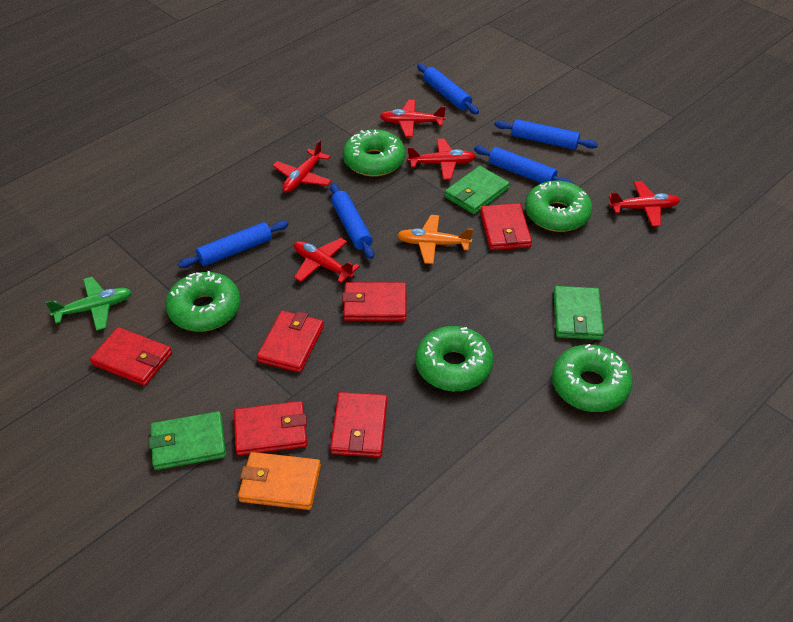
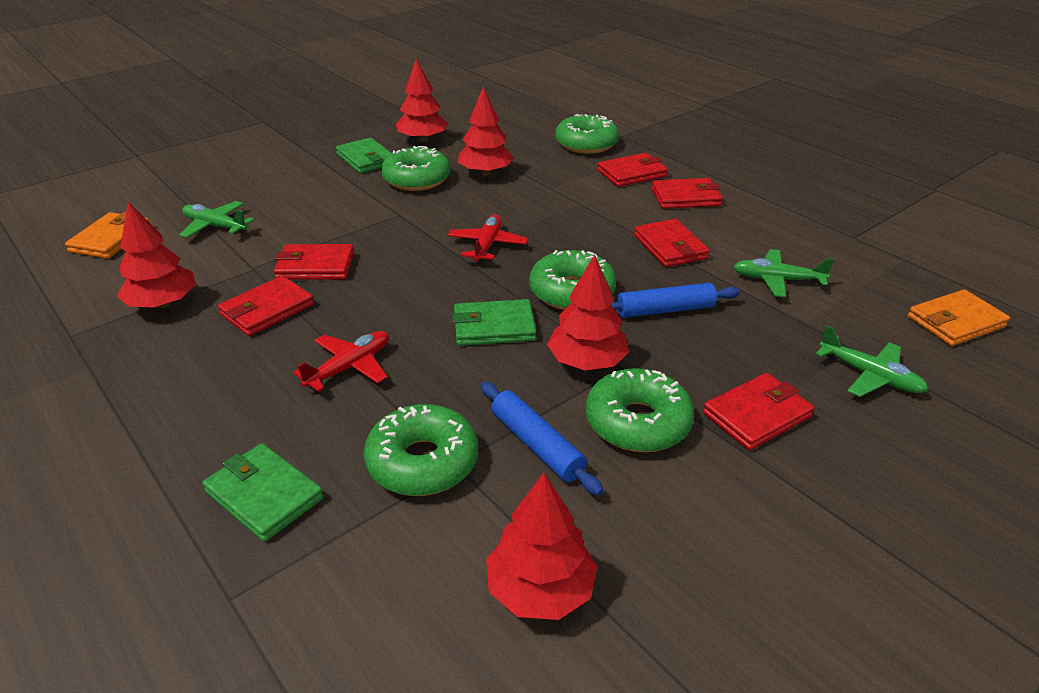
blue rolling pin: 5 -> 2
green plane: 1 -> 3
orange plane: 1 -> 0
orange wallet: 1 -> 2
red plane: 5 -> 2
red tree: 0 -> 5

